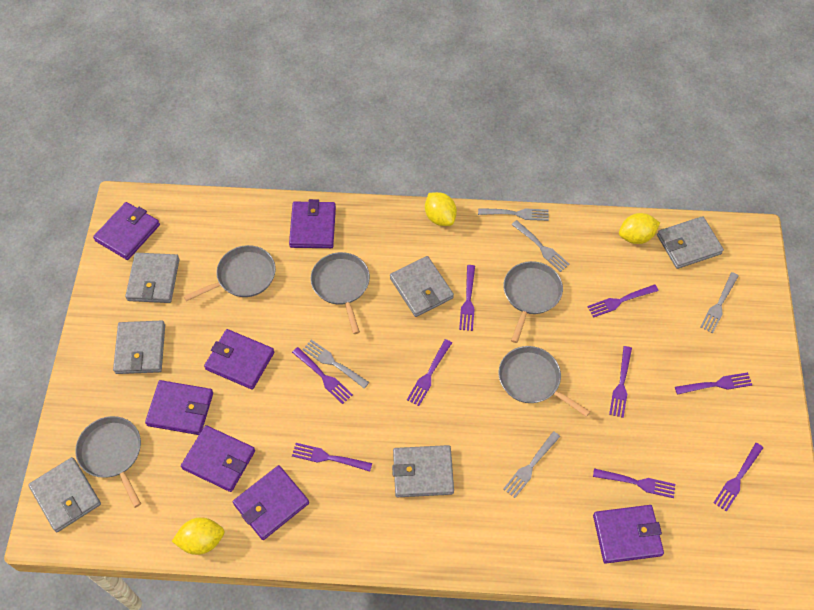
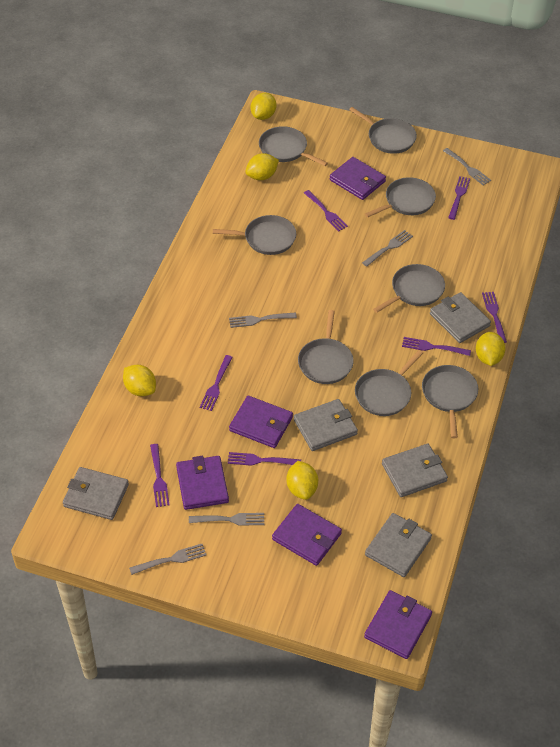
grey pan: 5 -> 8
grey wallet: 6 -> 5
purple fork: 9 -> 7
purple wallet: 7 -> 5
yellow lemon: 3 -> 5

